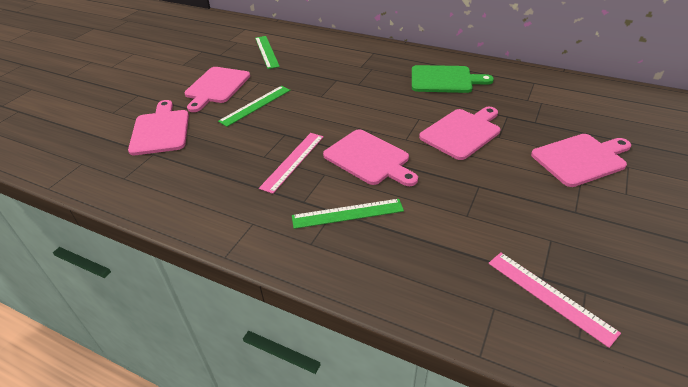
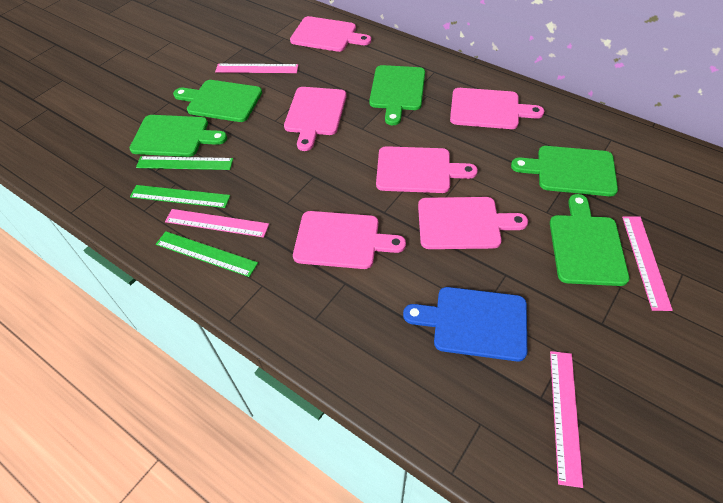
blue cutting board: 0 -> 1
green cutting board: 1 -> 5
pink cutting board: 5 -> 6
pink ruler: 2 -> 4

